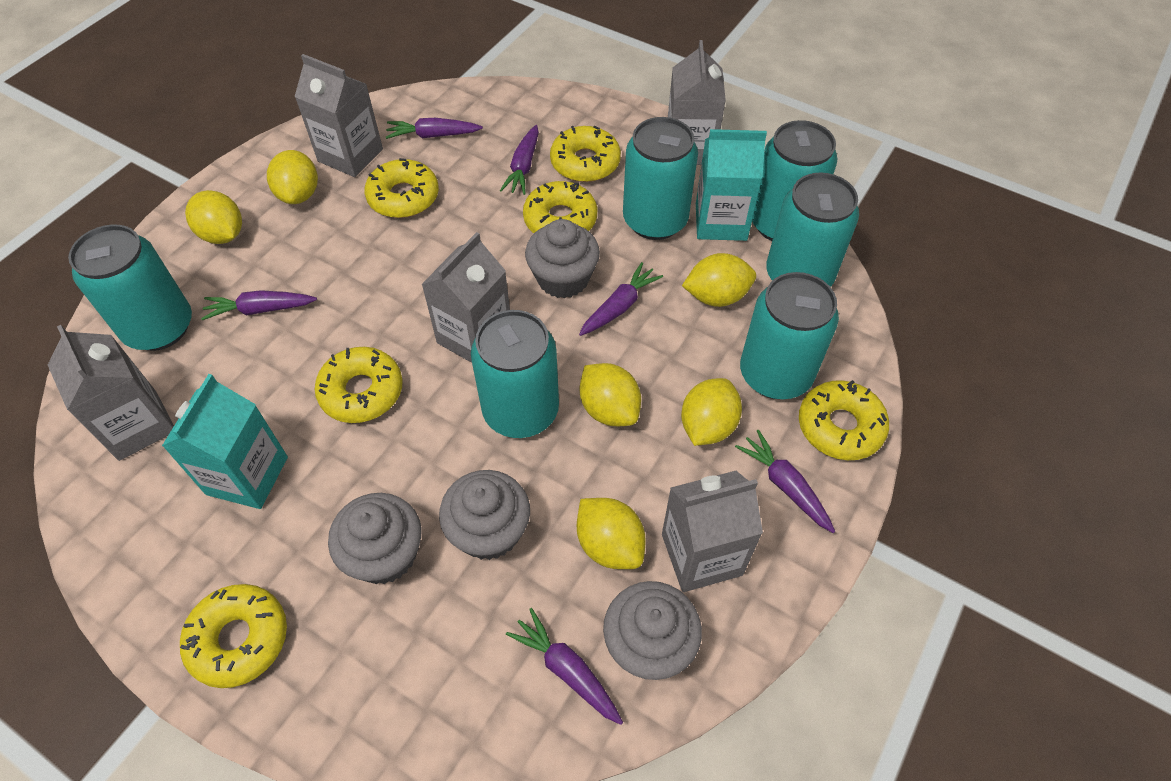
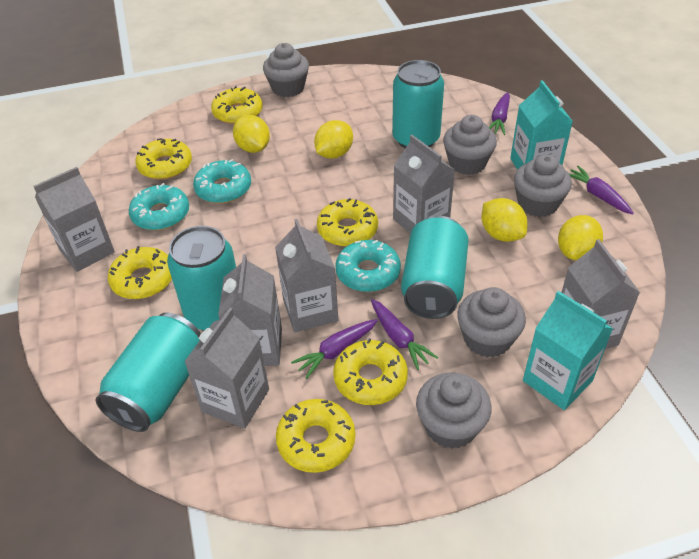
grey carton: 5 -> 6
grey cupcake: 4 -> 5
purple carrot: 6 -> 4
turquoise can: 6 -> 4
turquoise donut: 0 -> 3
yellow lemon: 6 -> 4

